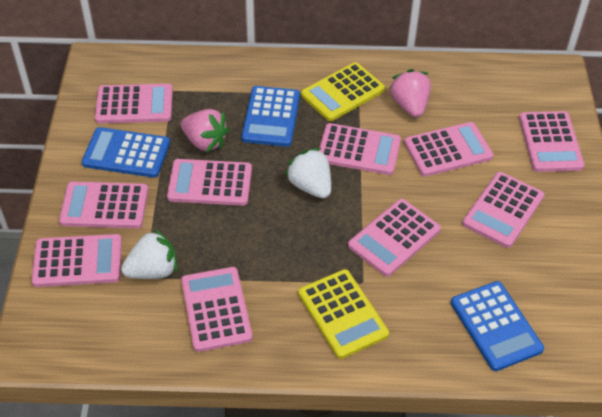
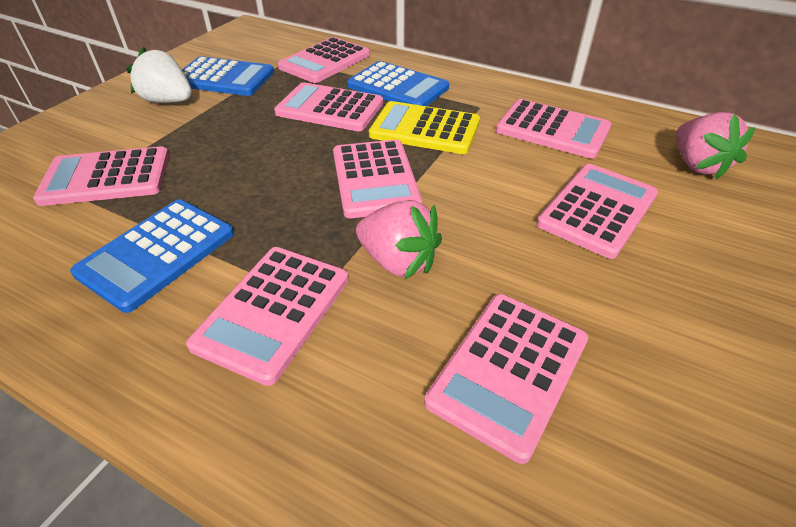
pink calculator: 10 -> 8
white strawberry: 2 -> 1
yellow calculator: 2 -> 1

